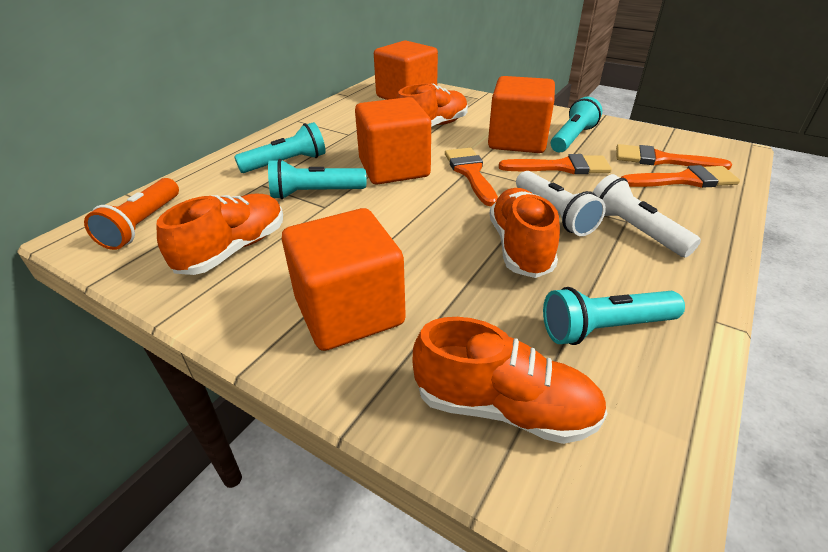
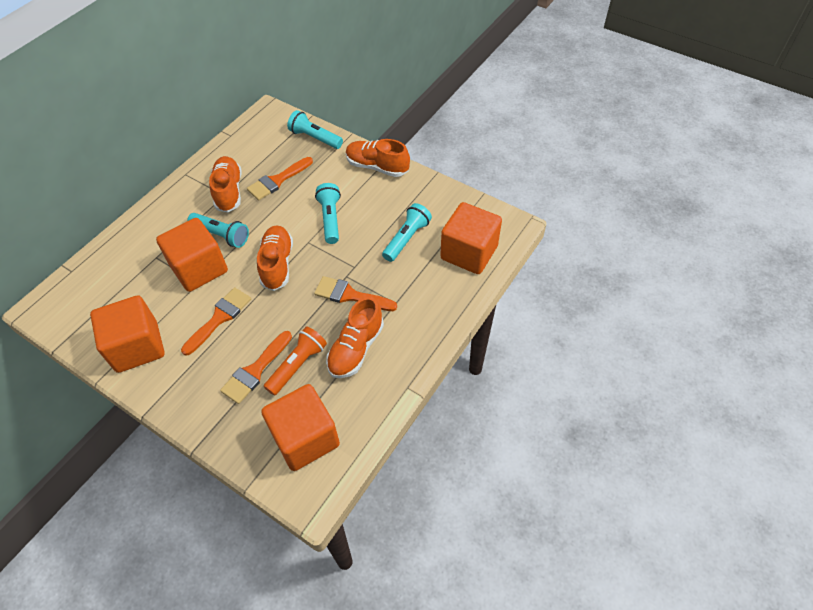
white flashlight: 2 -> 0

